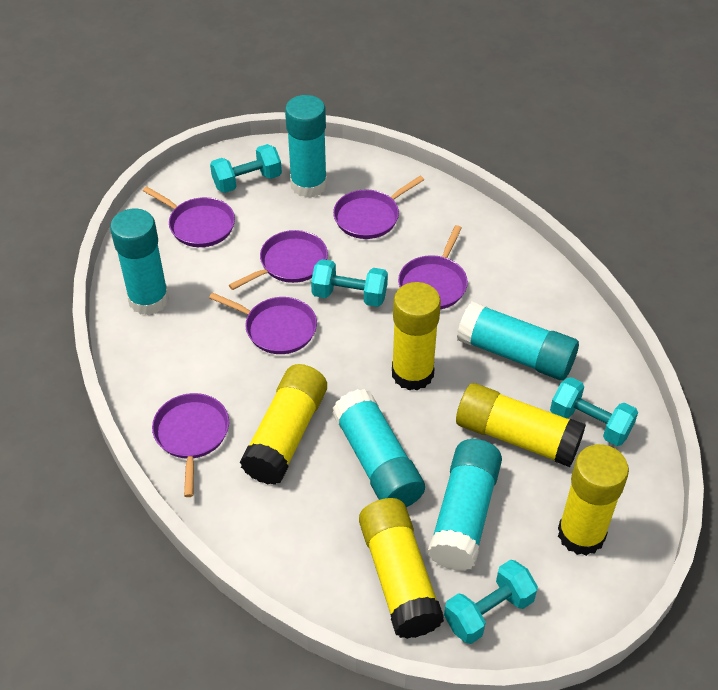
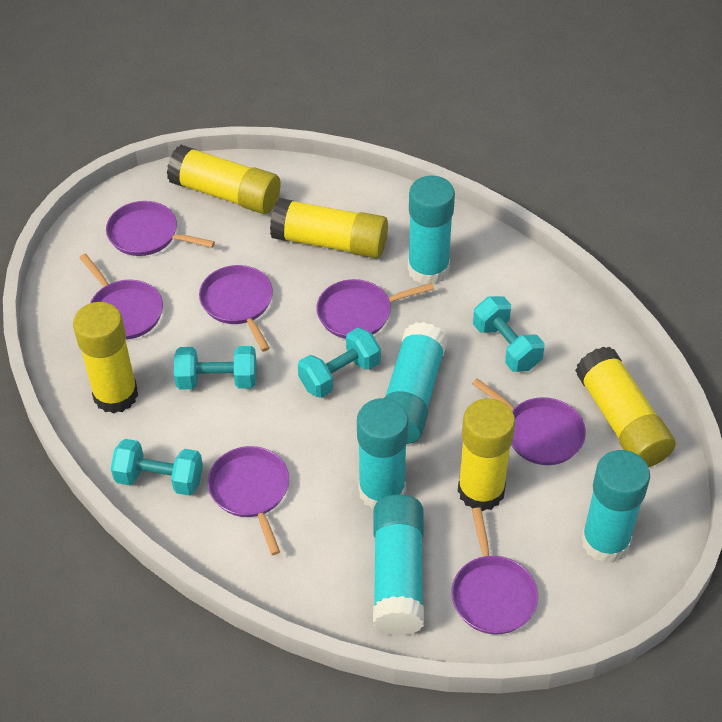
purple pan: 6 -> 7

